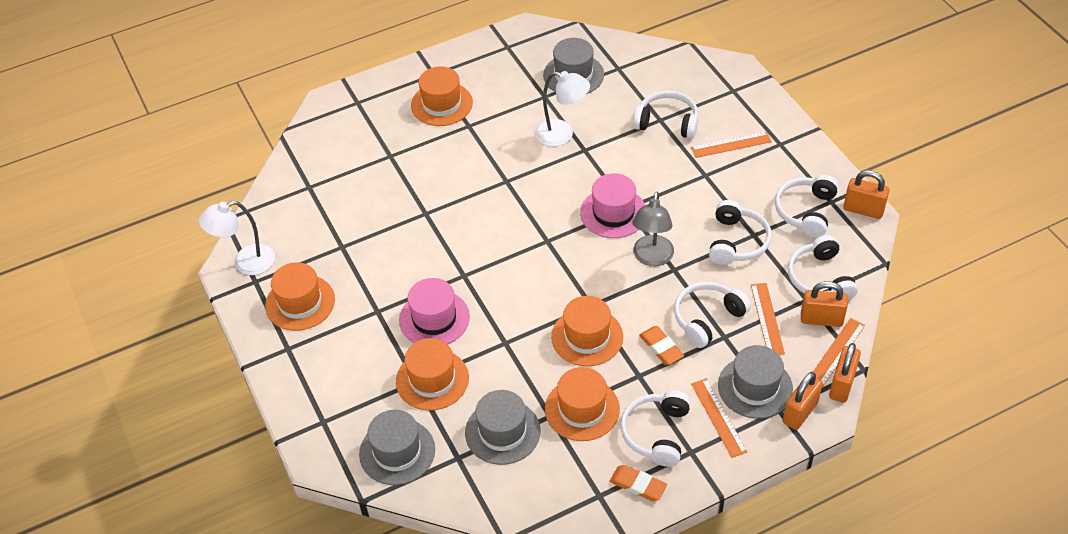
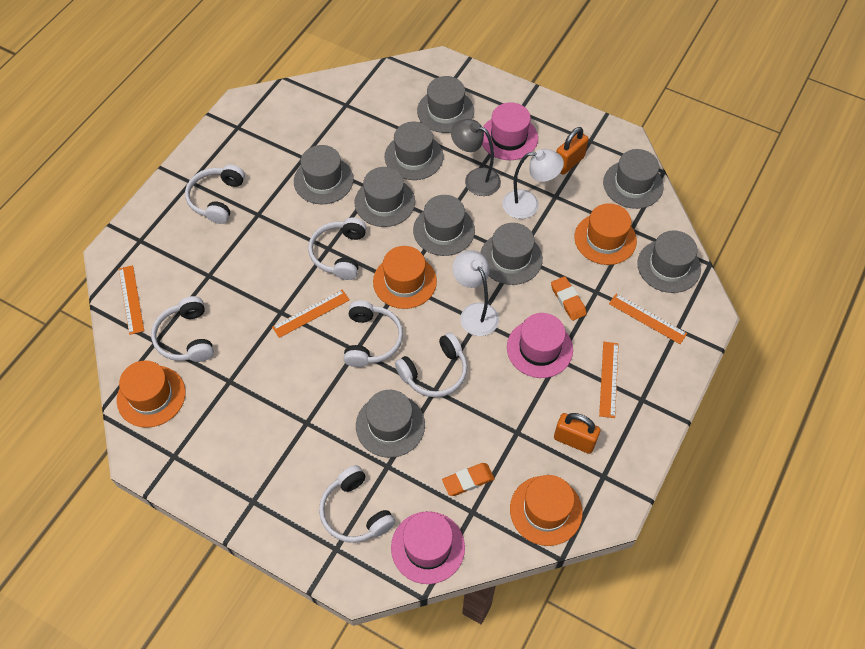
grey hat: 4 -> 9
orange hat: 5 -> 4
orange padlock: 4 -> 2
pink hat: 2 -> 3

